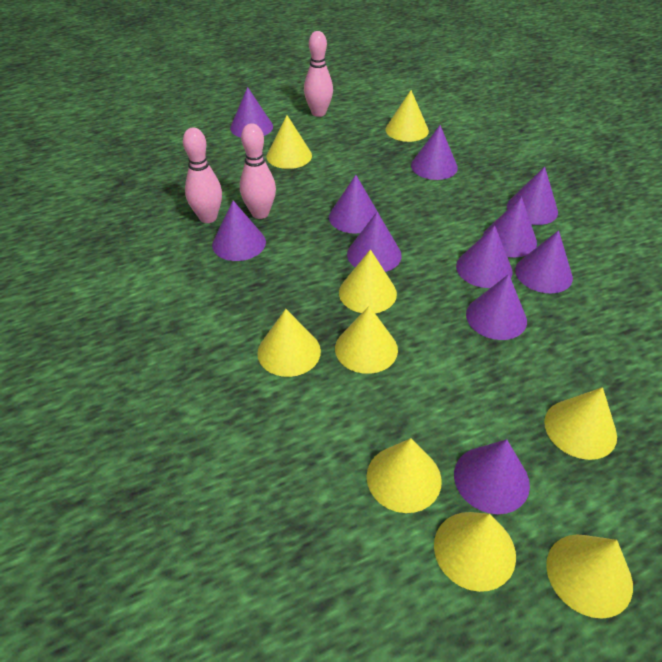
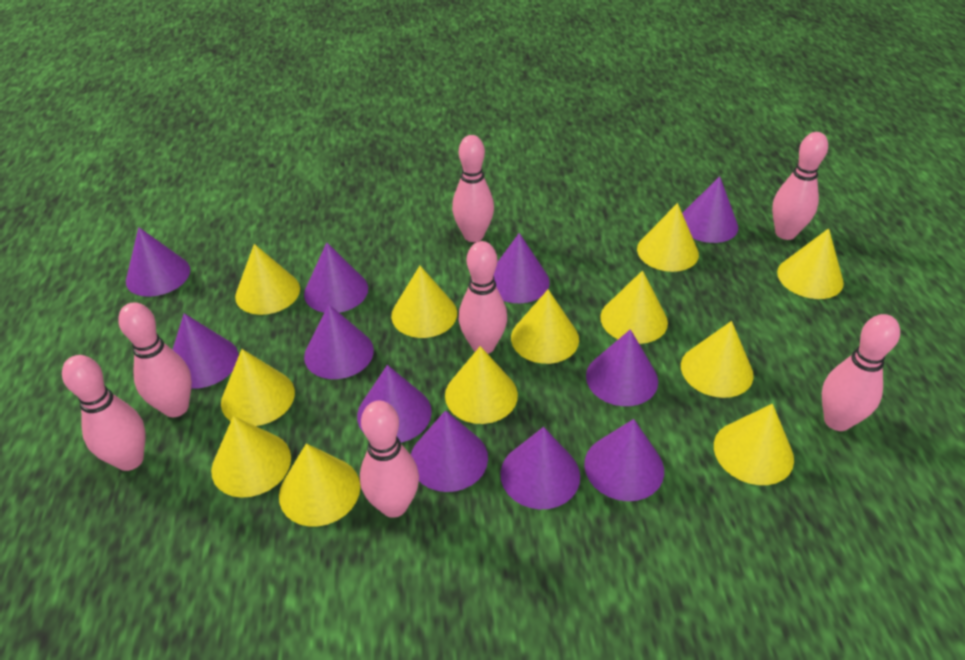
pink bowling pin: 3 -> 7
yellow cone: 9 -> 12

